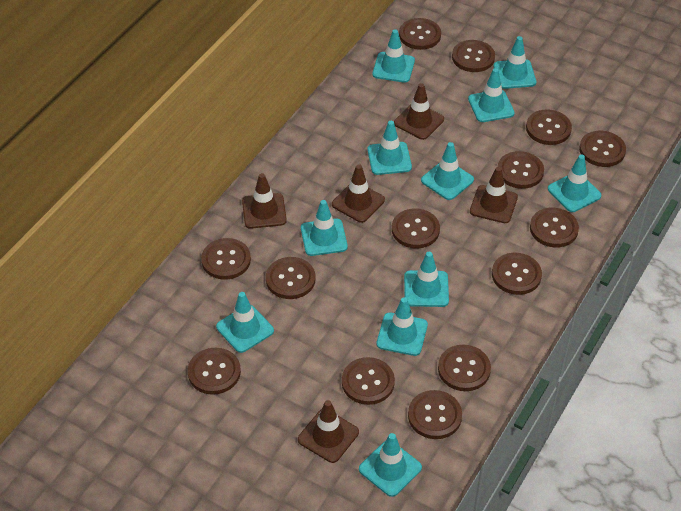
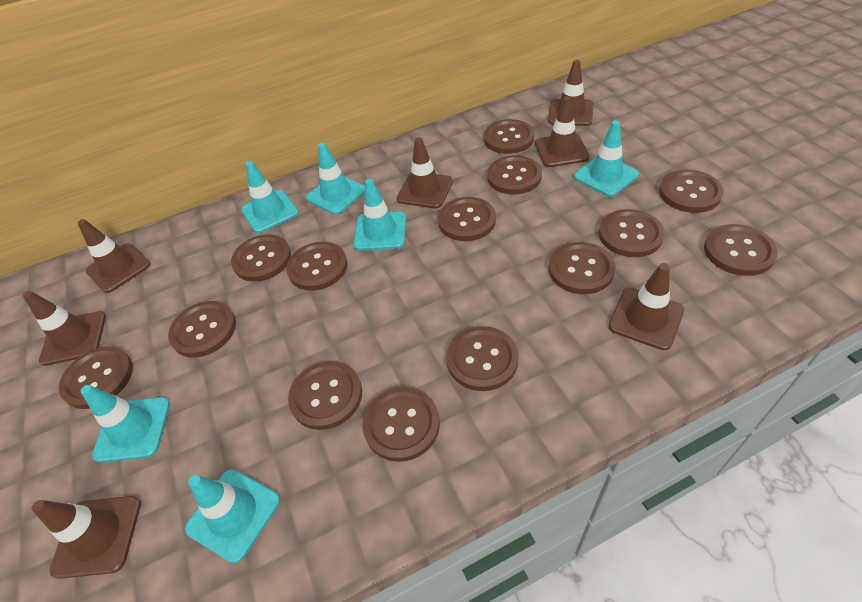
brown traffic cone: 5 -> 7
turquoise traffic cone: 11 -> 6

